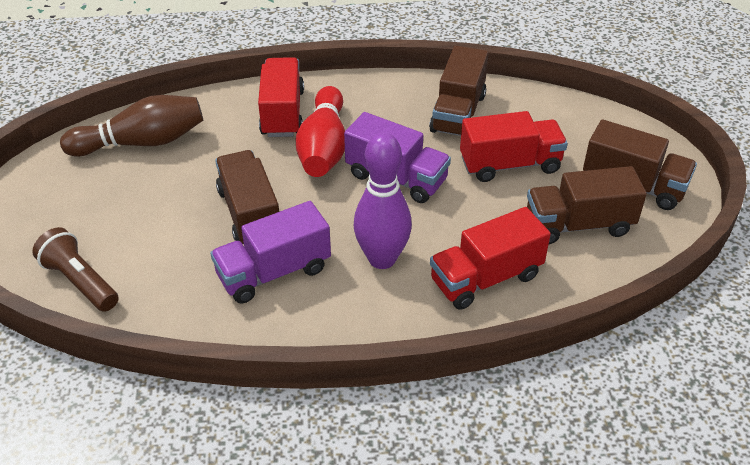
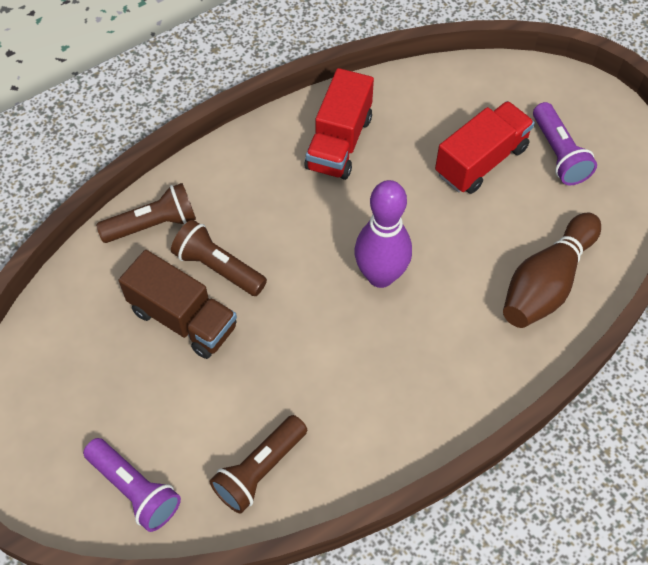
brown flashlight: 1 -> 3
brown truck: 4 -> 1
purple flashlight: 0 -> 2
purple truck: 2 -> 0
red bowling pin: 1 -> 0
red truck: 3 -> 2

